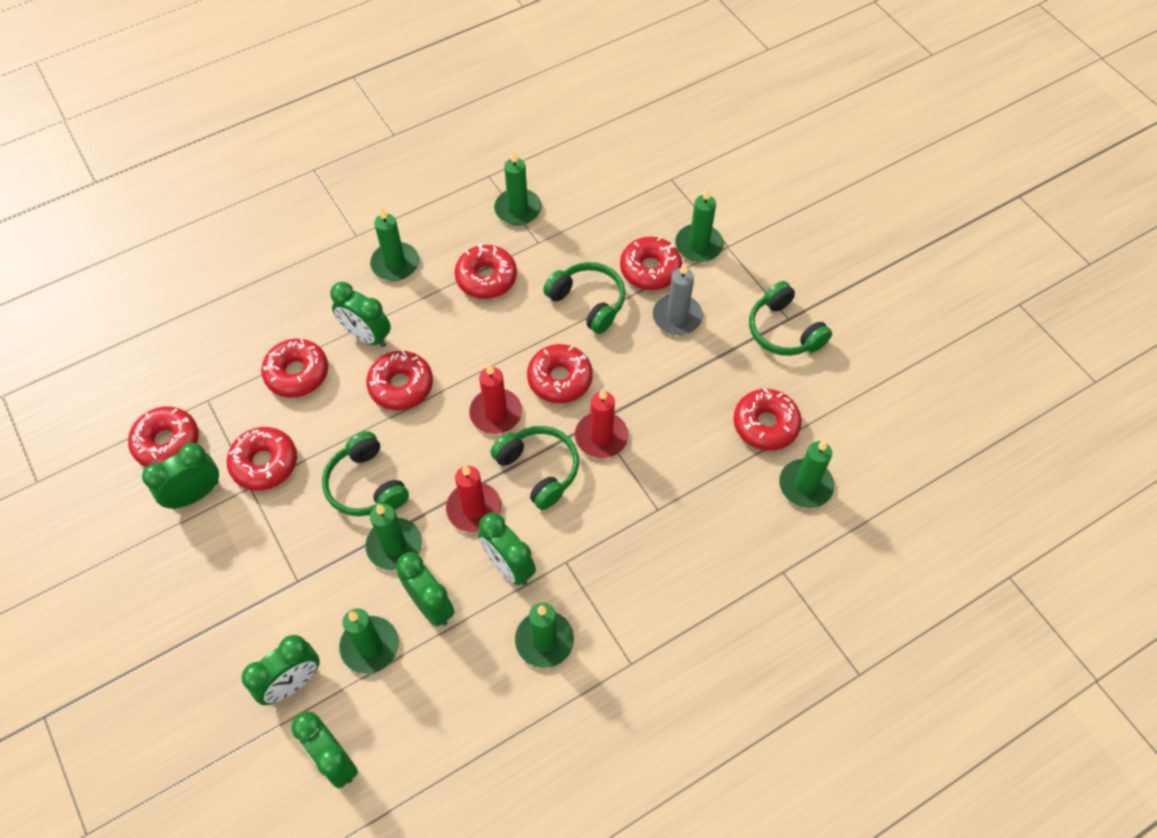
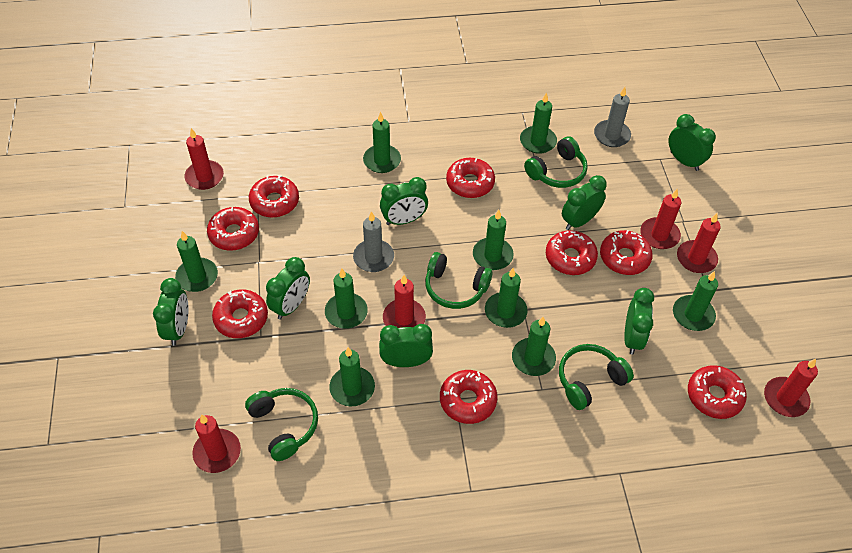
green candle: 7 -> 9
green clock: 6 -> 7
grey candle: 1 -> 2
red candle: 3 -> 6

